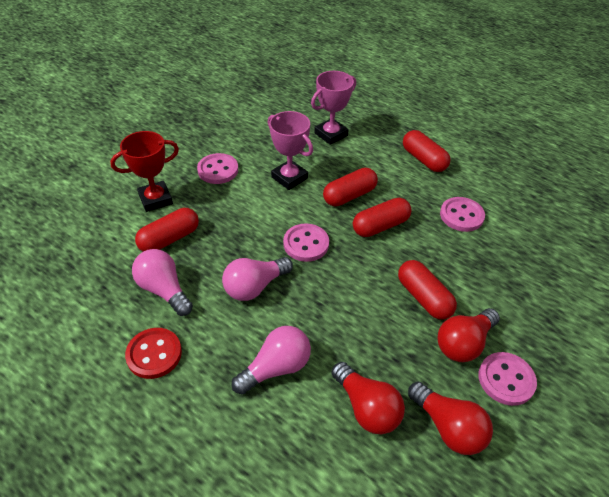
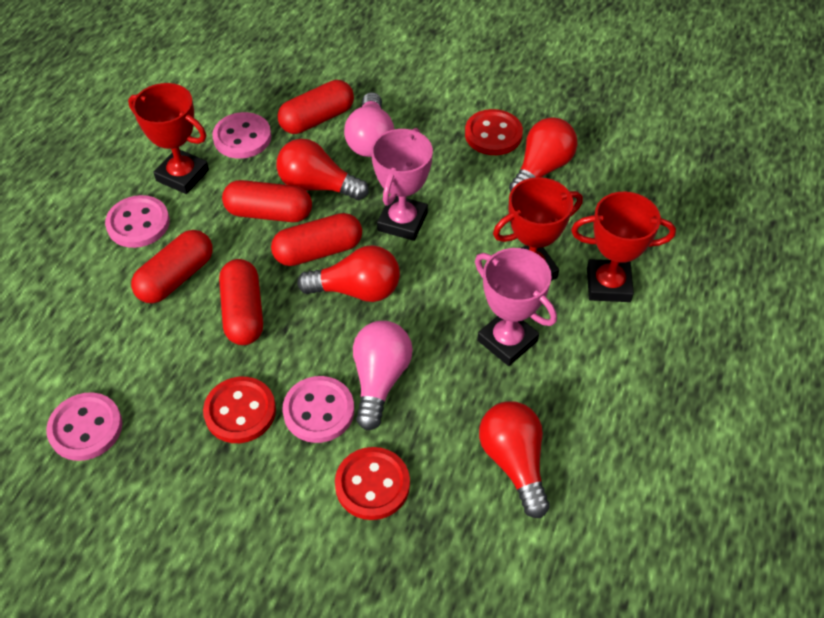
pink light bulb: 3 -> 2
red button: 1 -> 3
red light bulb: 3 -> 4
red trophy: 1 -> 3

